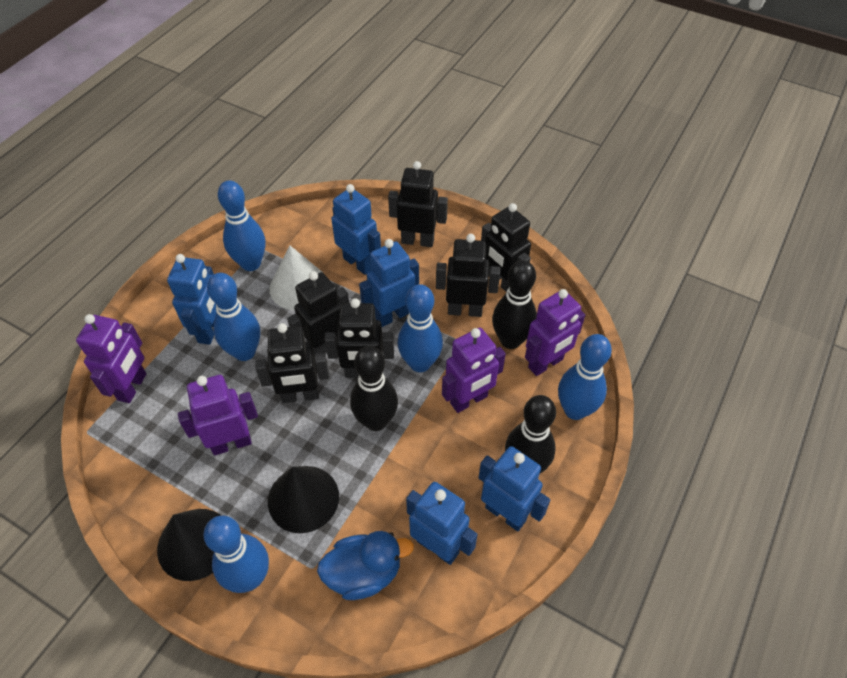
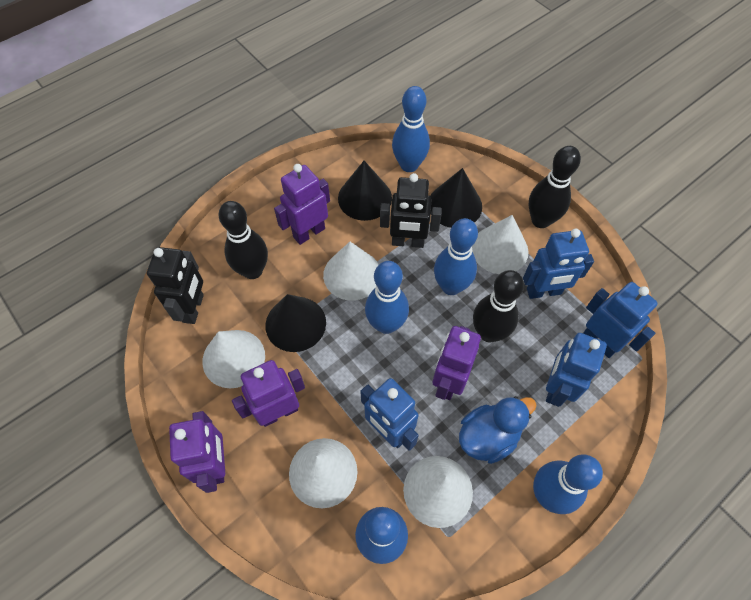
black cone: 2 -> 3
black robot: 6 -> 2
blue robot: 5 -> 4
white cone: 1 -> 5

